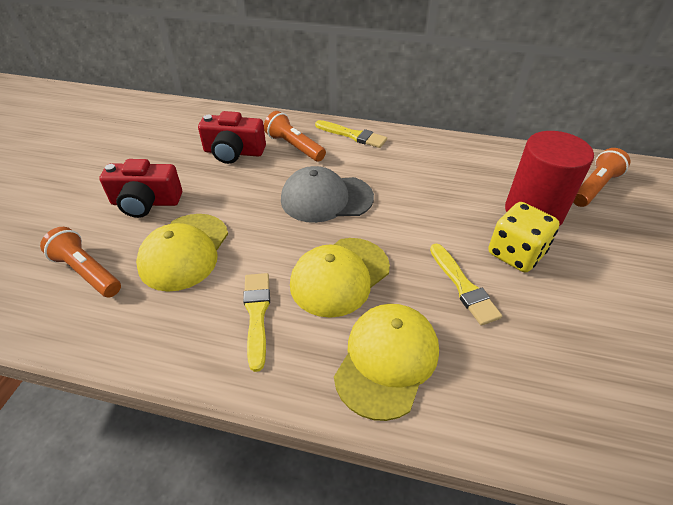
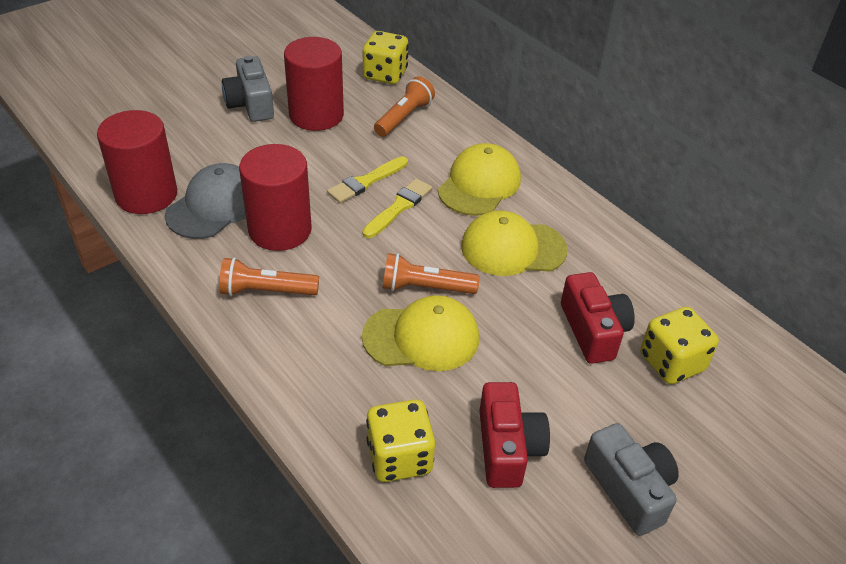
grey camera: 0 -> 2
red cylinder: 1 -> 3
yellow brush: 3 -> 2
yellow dice: 1 -> 3

